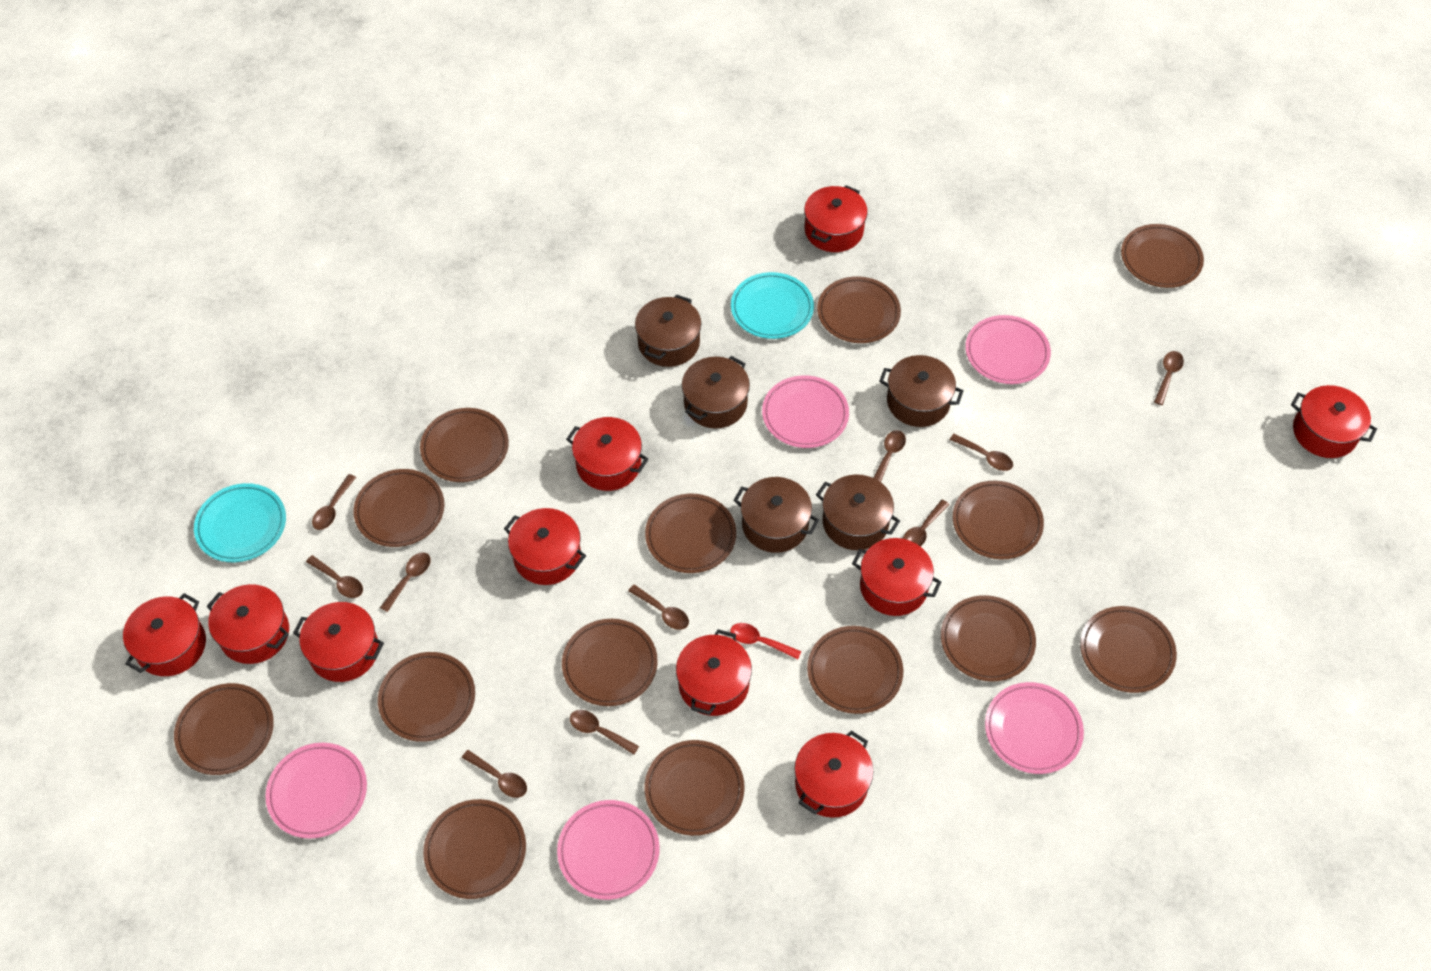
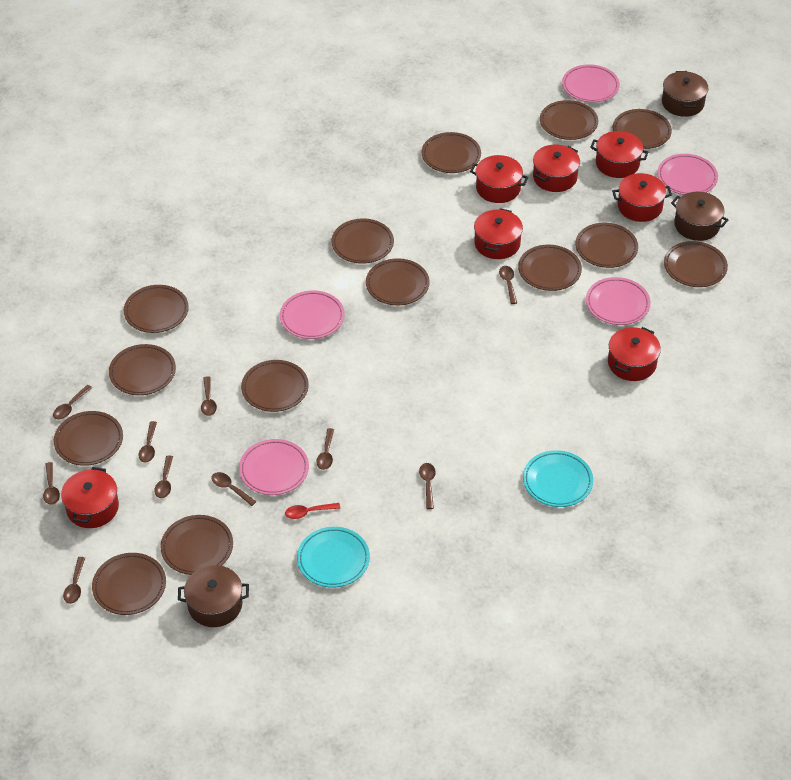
brown pot: 5 -> 3
red pot: 10 -> 7

